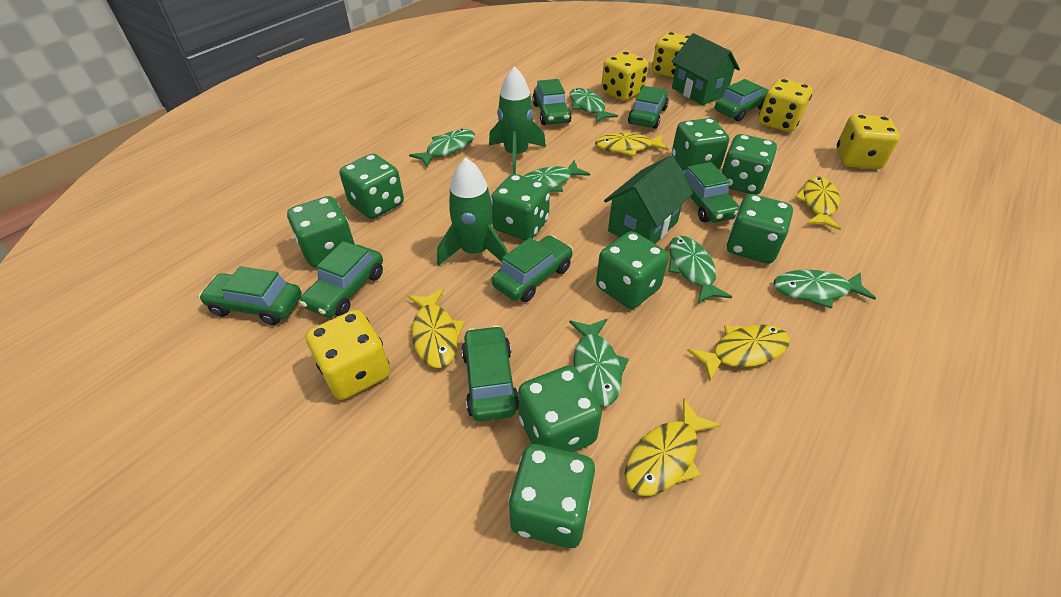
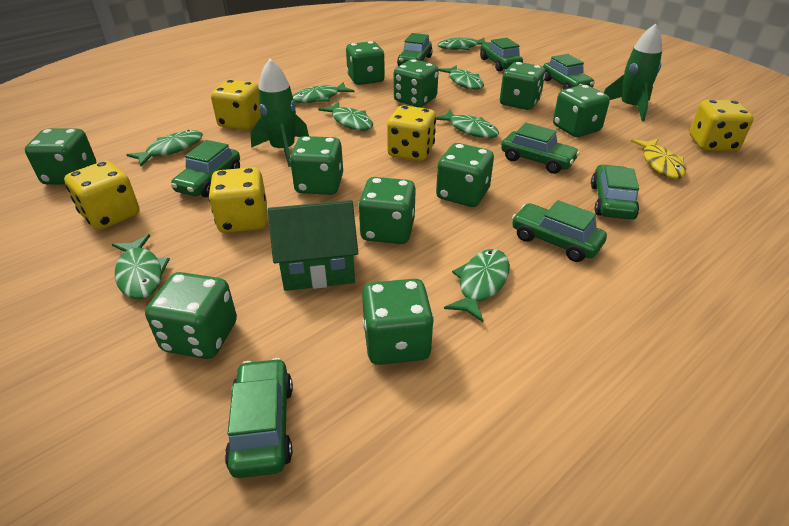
green dice: 9 -> 10
green fish: 6 -> 8
green house: 2 -> 1
yellow fish: 5 -> 1

